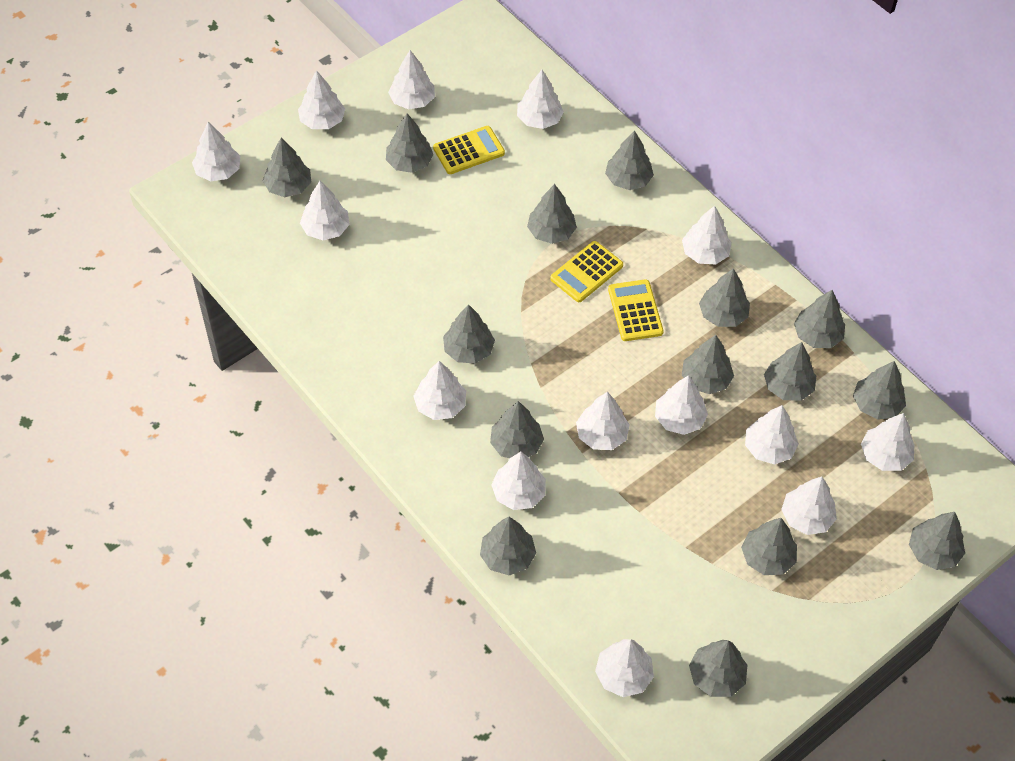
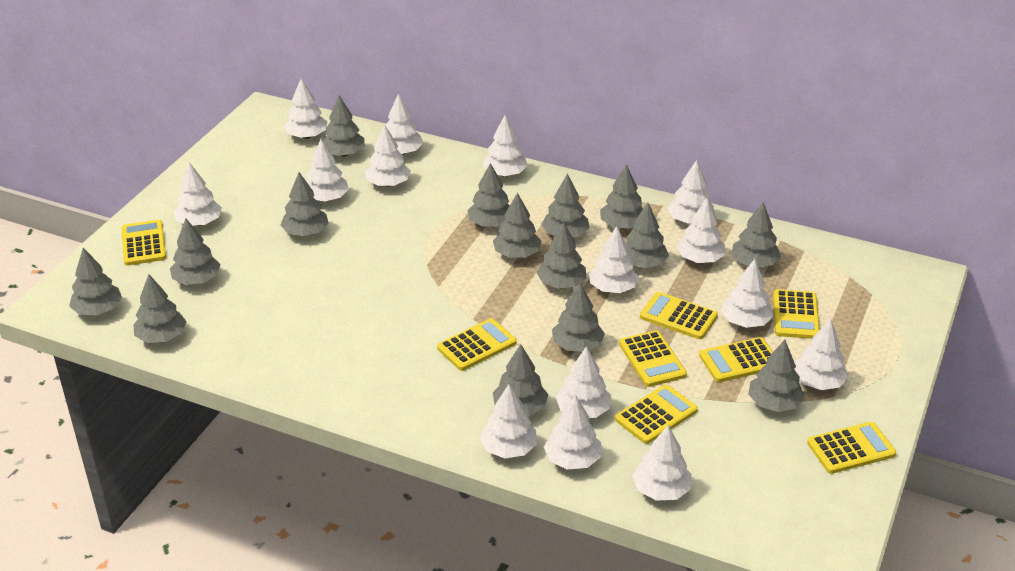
white tree: 14 -> 15
yellow calculator: 3 -> 8

